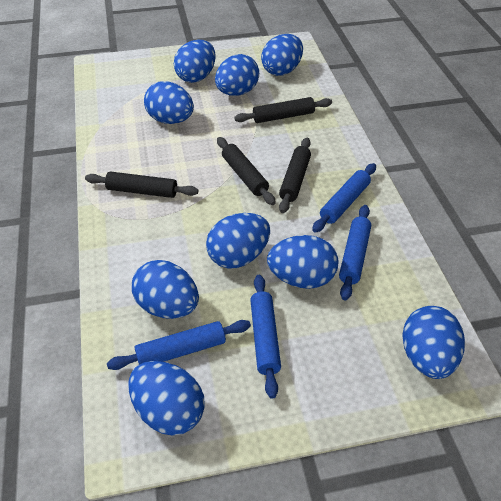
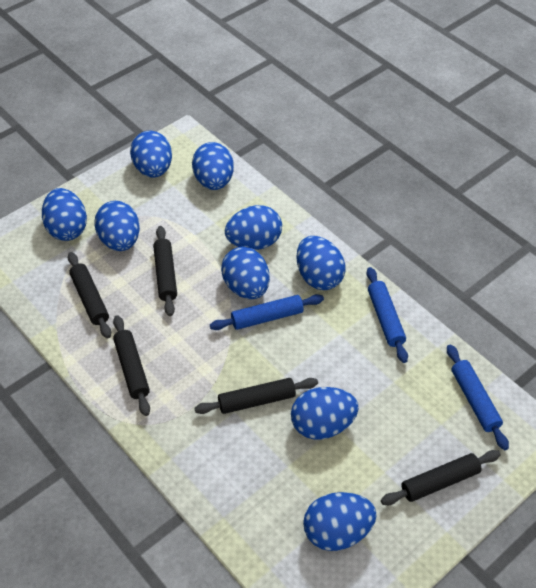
black rolling pin: 4 -> 5
blue rolling pin: 4 -> 3

